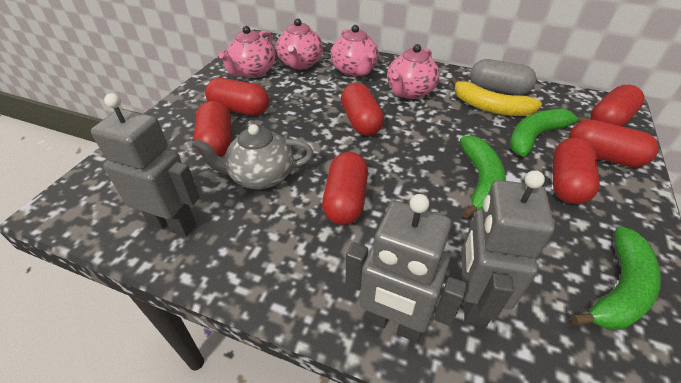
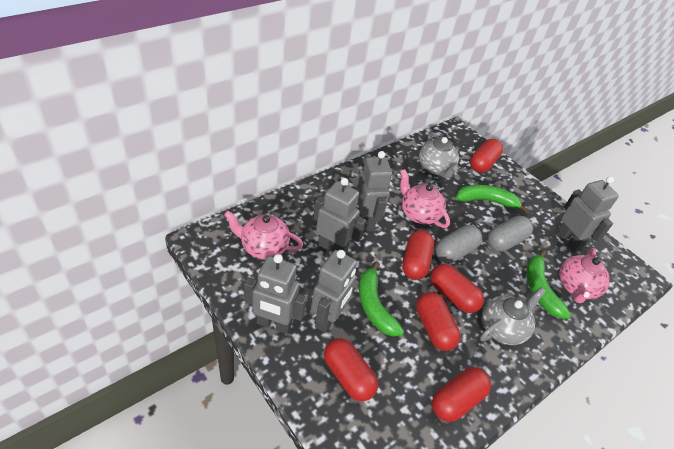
grey capsule: 1 -> 2
grey robot: 3 -> 5
grey teapot: 1 -> 2
pink teapot: 4 -> 3
red capsule: 7 -> 6
yellow banana: 1 -> 0

